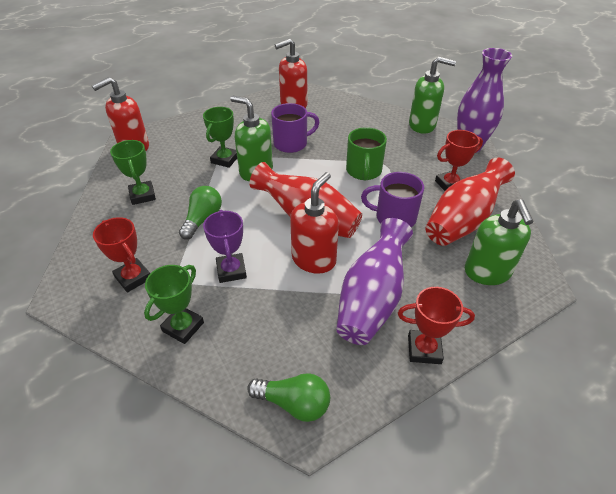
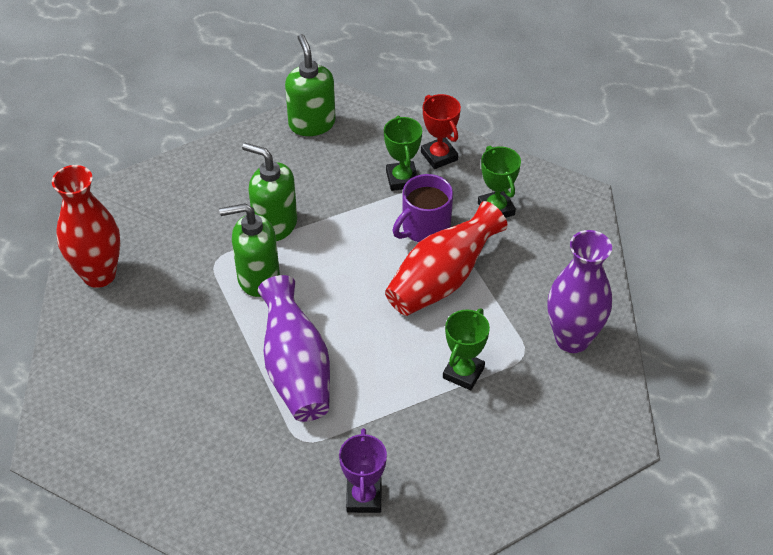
green light bulb: 2 -> 0
green mug: 1 -> 0
purple mug: 2 -> 1
red soap dispenser: 3 -> 0
red trophy: 3 -> 1

